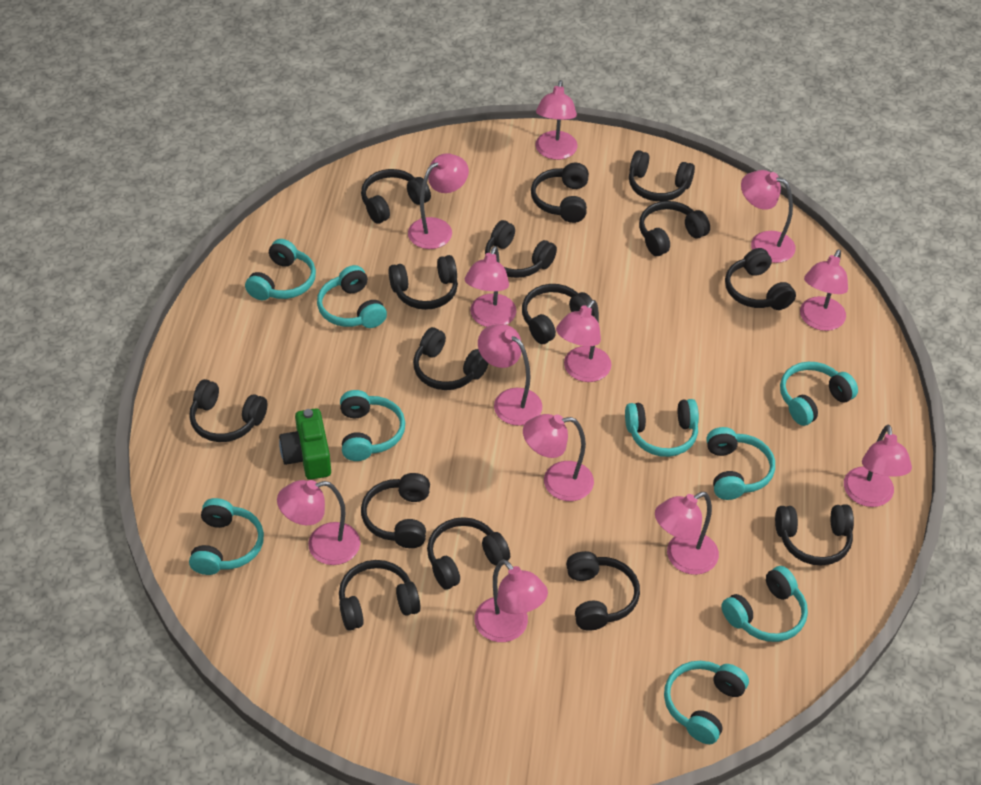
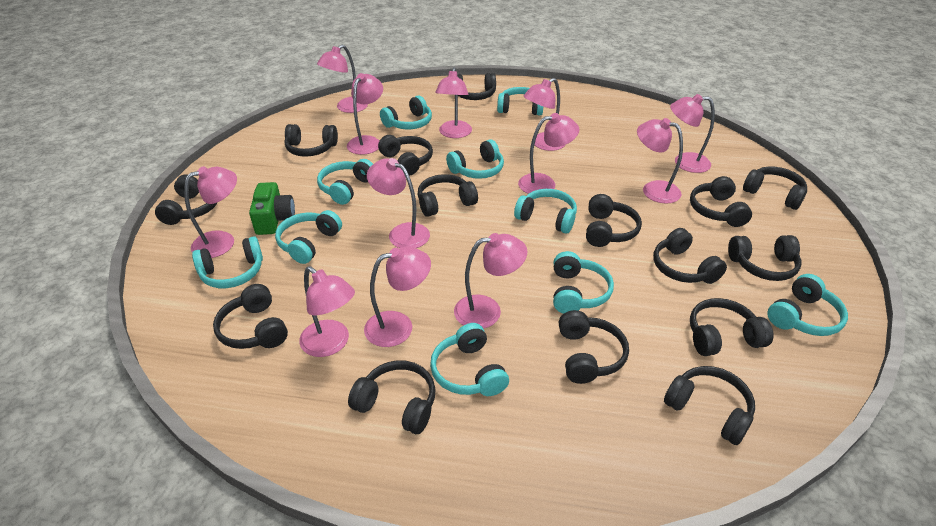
turquoise headphones: 9 -> 10

